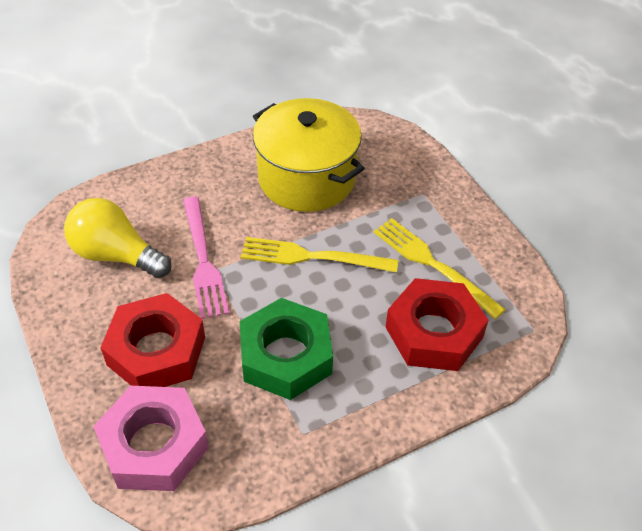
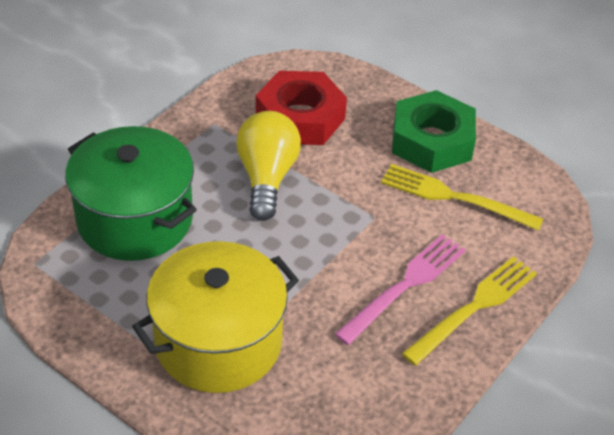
green pot: 0 -> 1
pink nut: 1 -> 0
red nut: 2 -> 1

